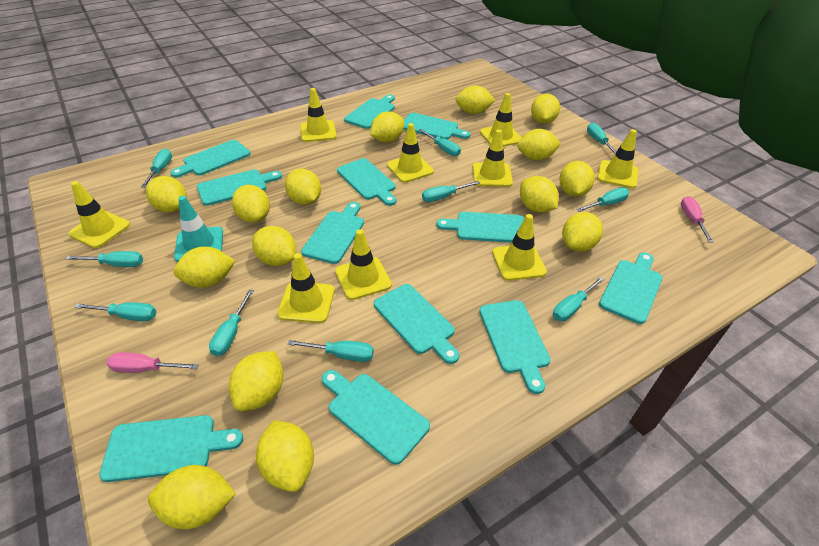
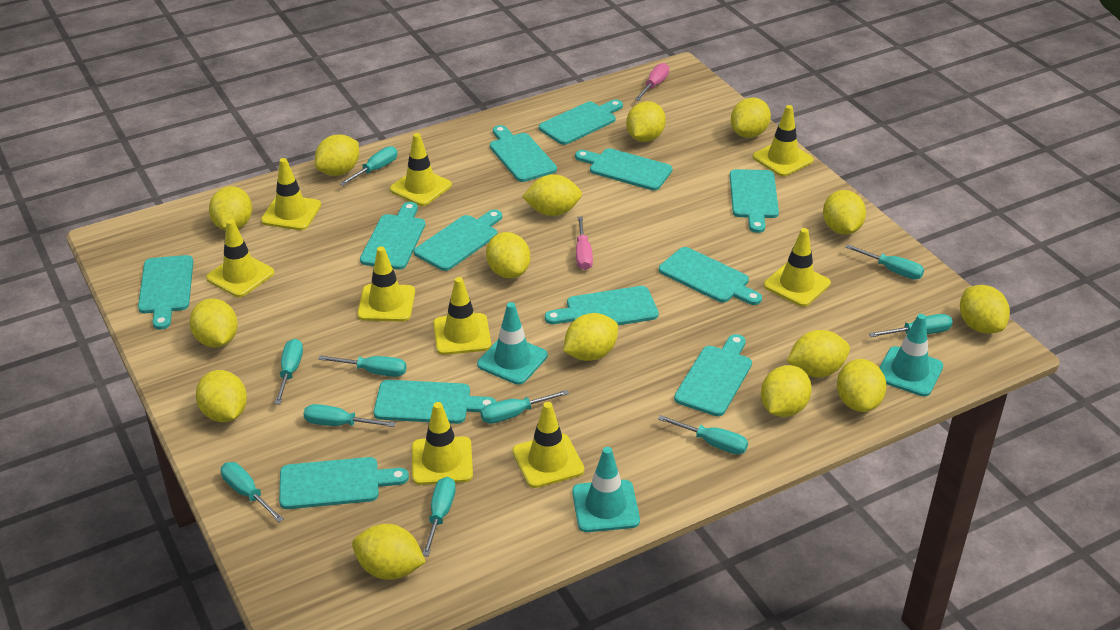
turquoise traffic cone: 1 -> 3

